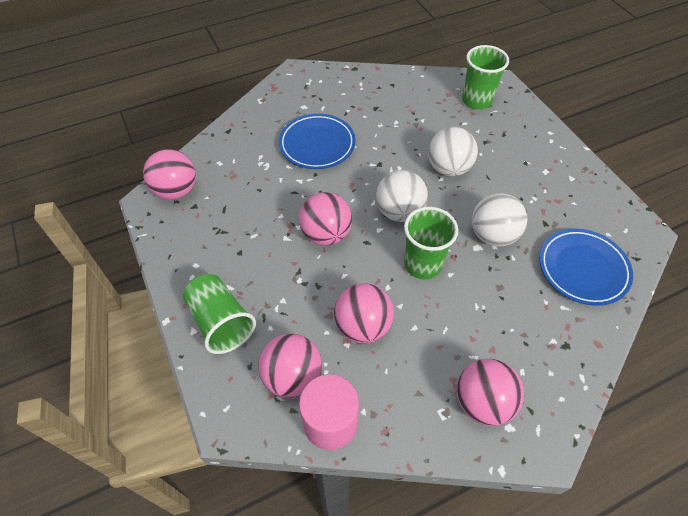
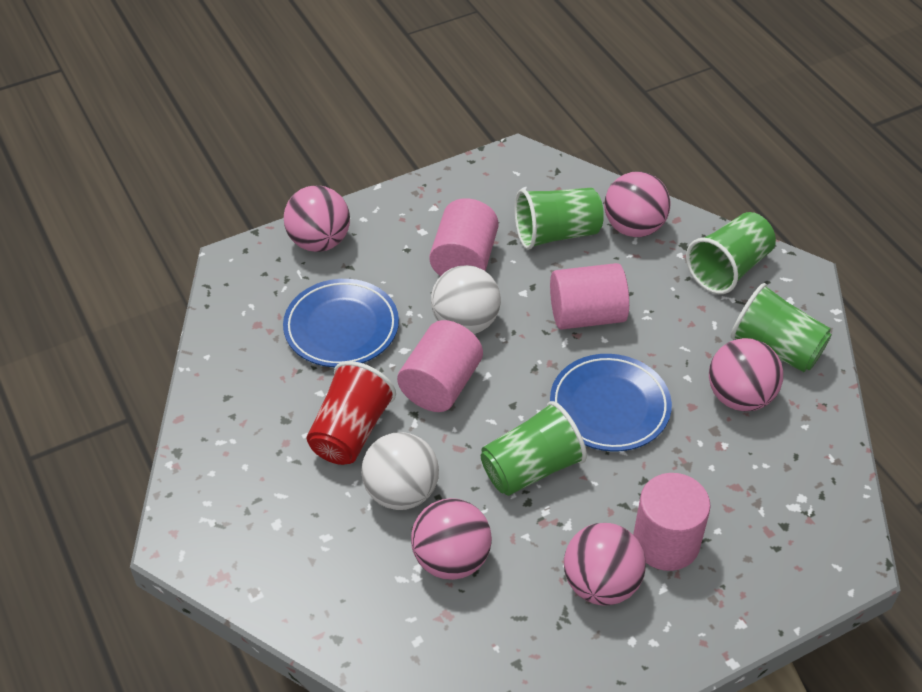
green cup: 3 -> 4
pink cylinder: 1 -> 4
red cup: 0 -> 1
white ball: 3 -> 2

